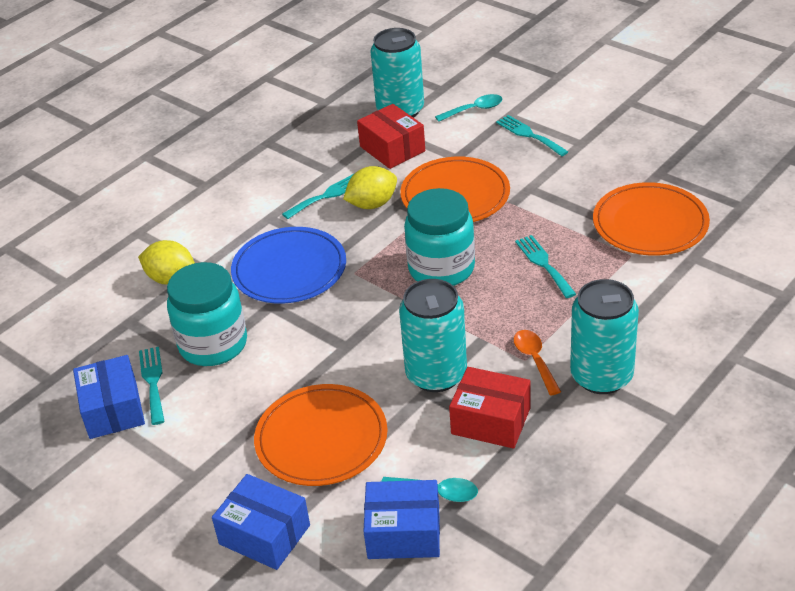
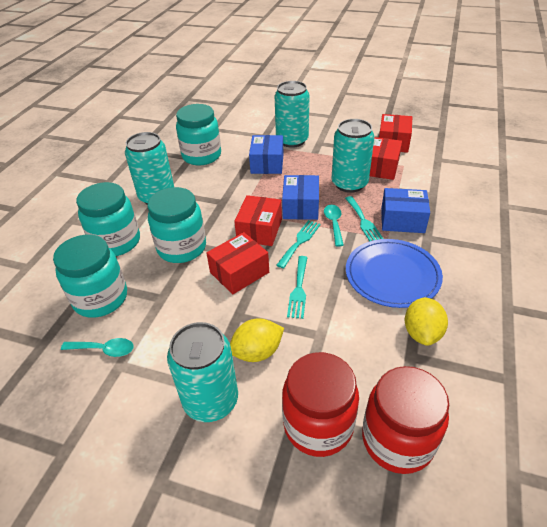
orange plate: 3 -> 0
orange spoon: 1 -> 0
red box: 2 -> 4
red jar: 0 -> 2
turquoise can: 3 -> 4
turquoise fork: 4 -> 3
turquoise jar: 2 -> 4

